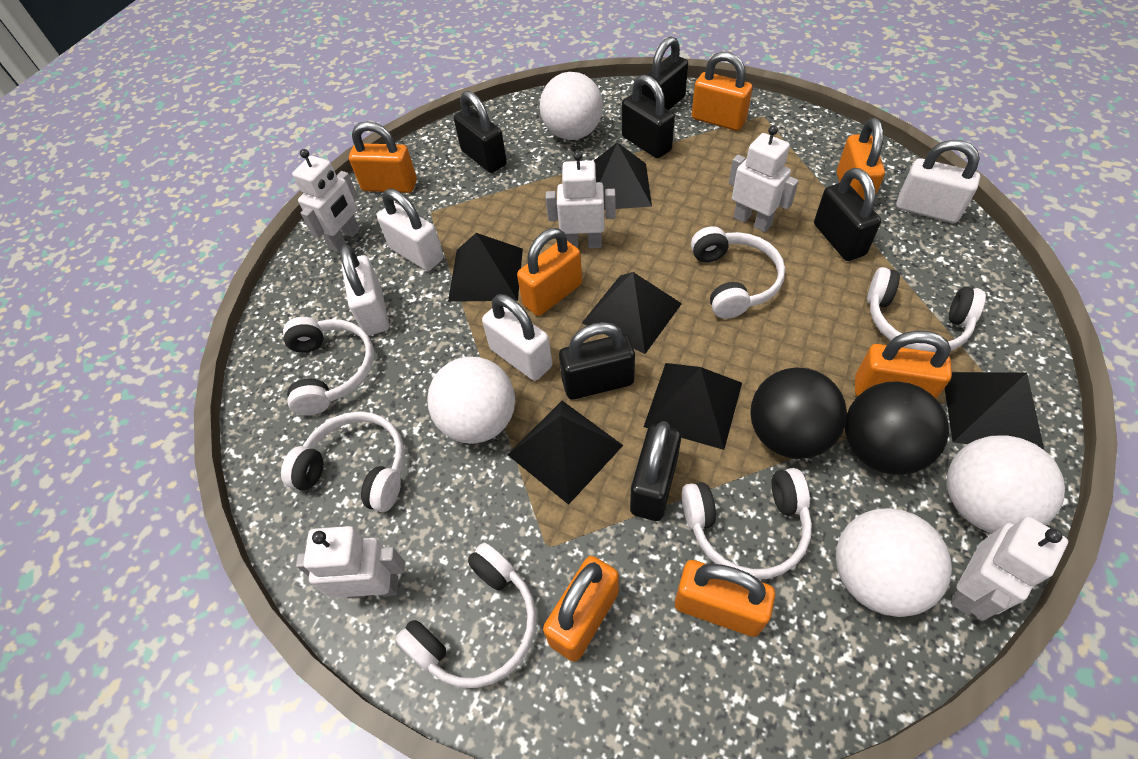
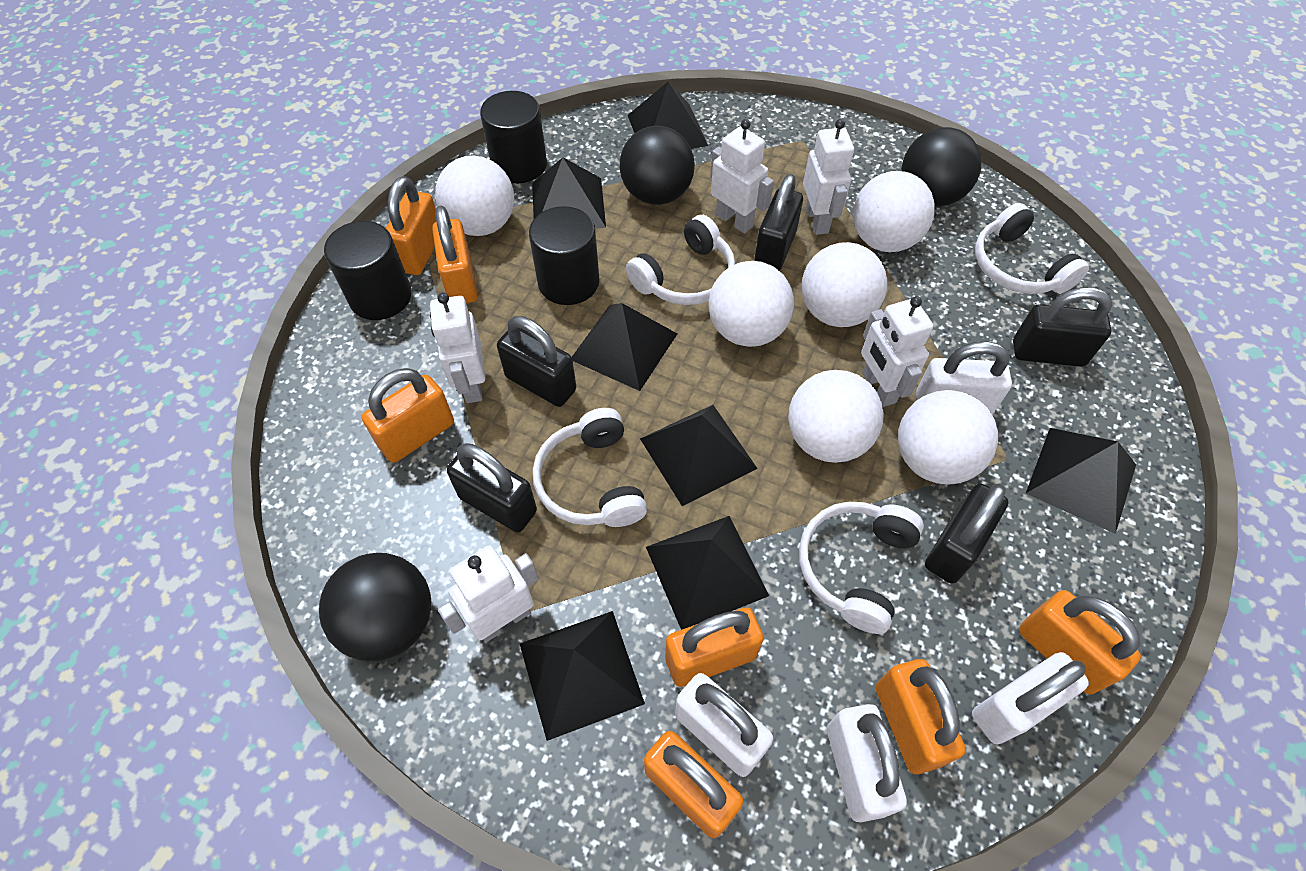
black ball: 2 -> 3
black cylinder: 0 -> 3
black padlock: 6 -> 5
black pyramid: 6 -> 7
white ball: 4 -> 6
white headphones: 6 -> 4

